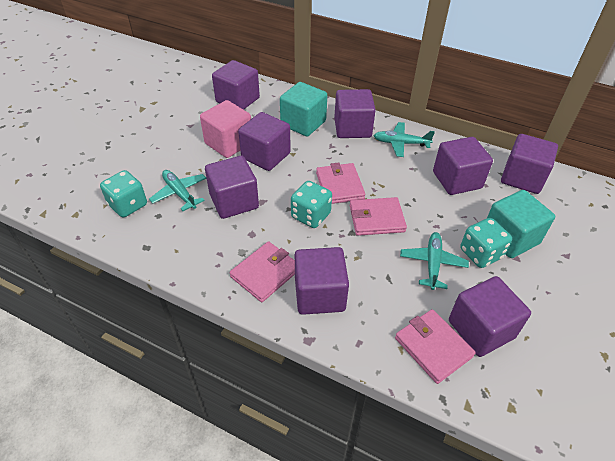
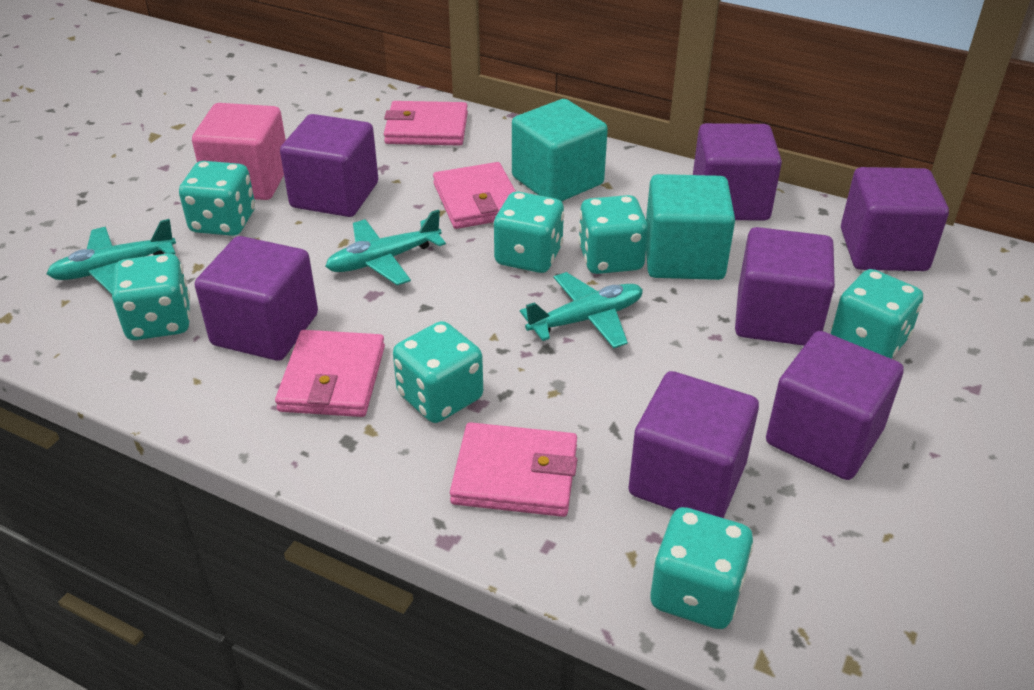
purple cube: 8 -> 7
turquoise dice: 3 -> 7

